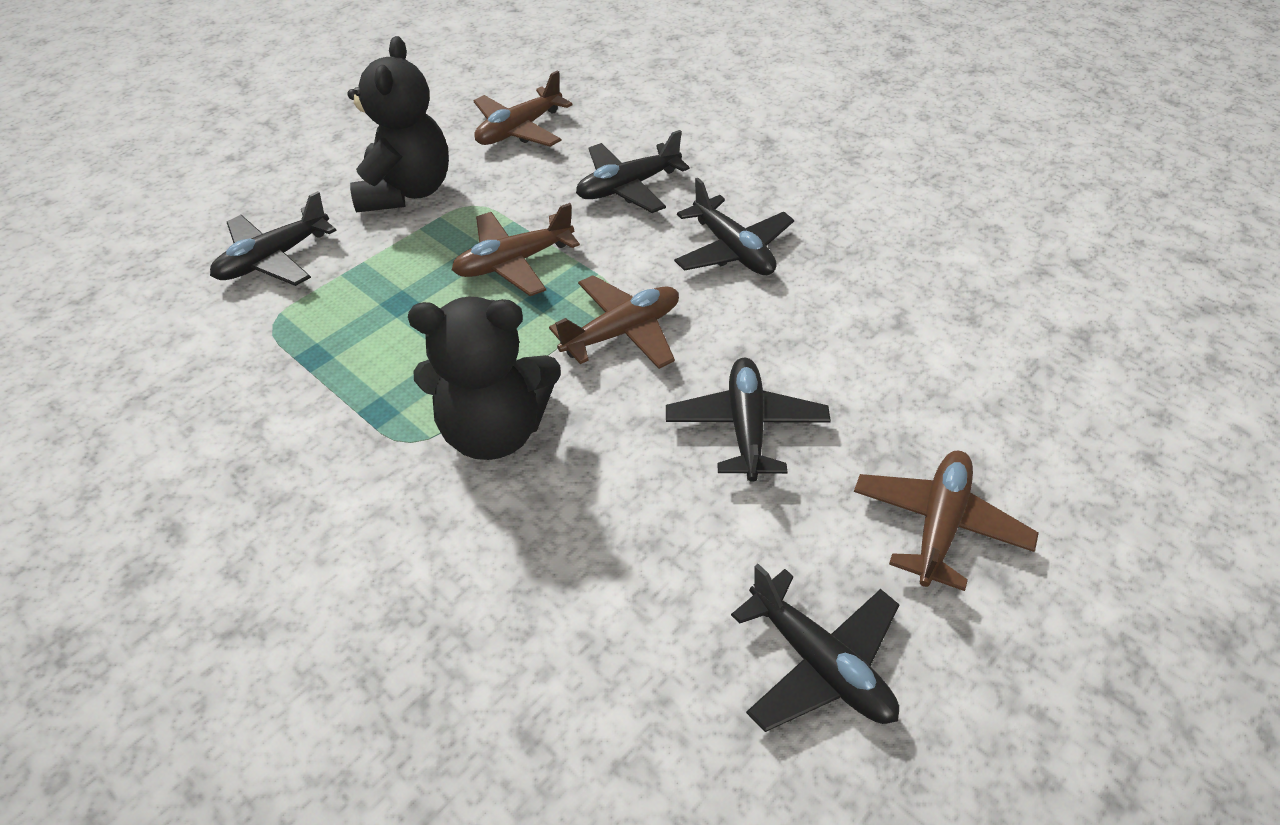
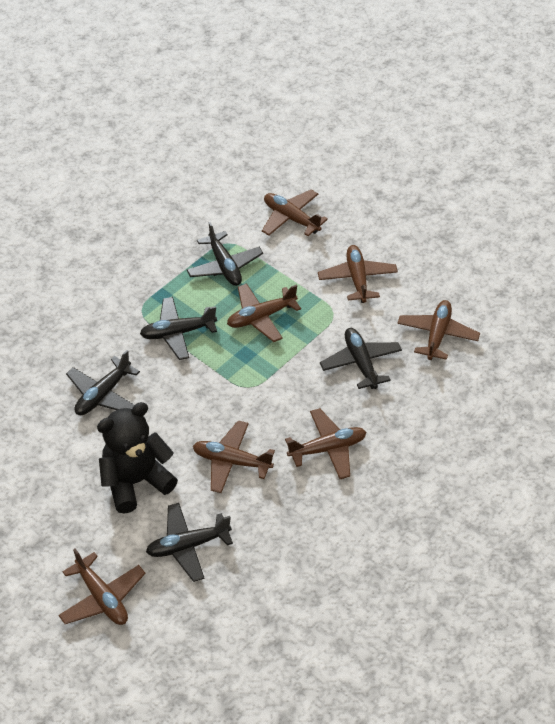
black teddy bear: 2 -> 1
brown plane: 4 -> 7

